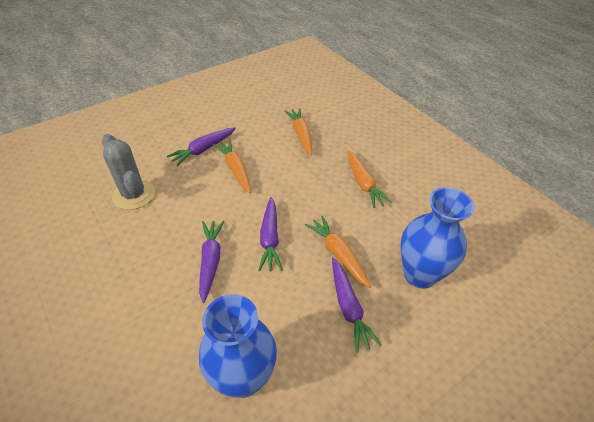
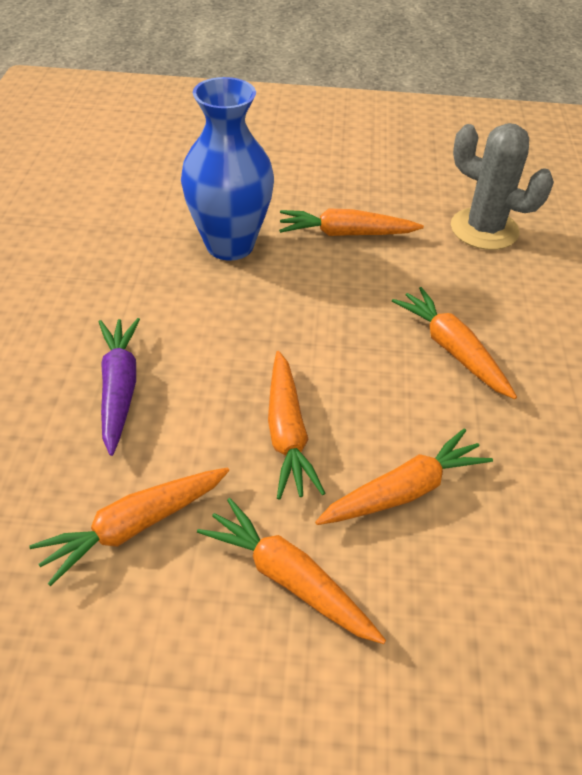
blue vase: 2 -> 1
orange carrot: 4 -> 6
purple carrot: 4 -> 1

